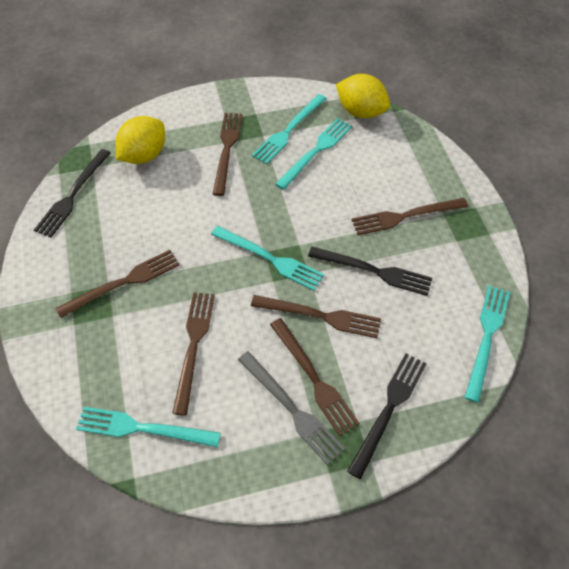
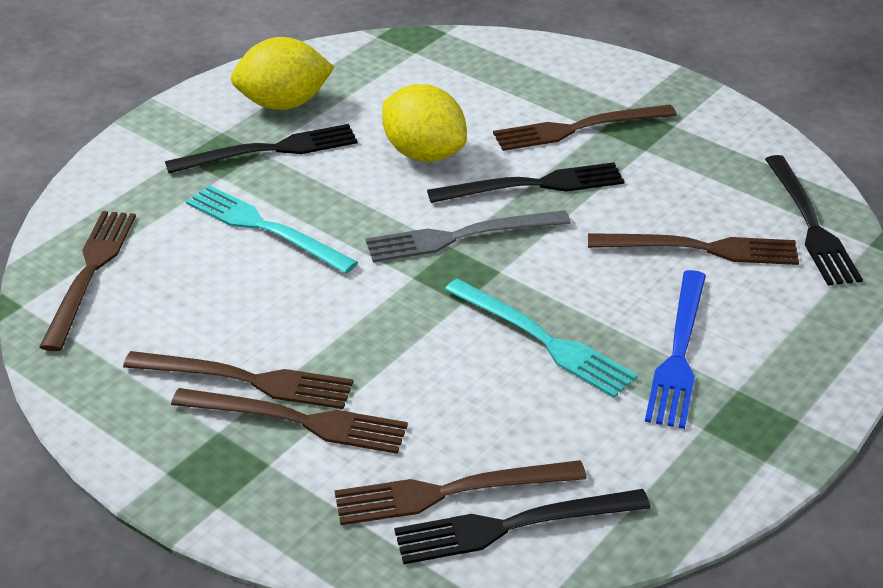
black fork: 3 -> 4
blue fork: 0 -> 1
turquoise fork: 5 -> 2

